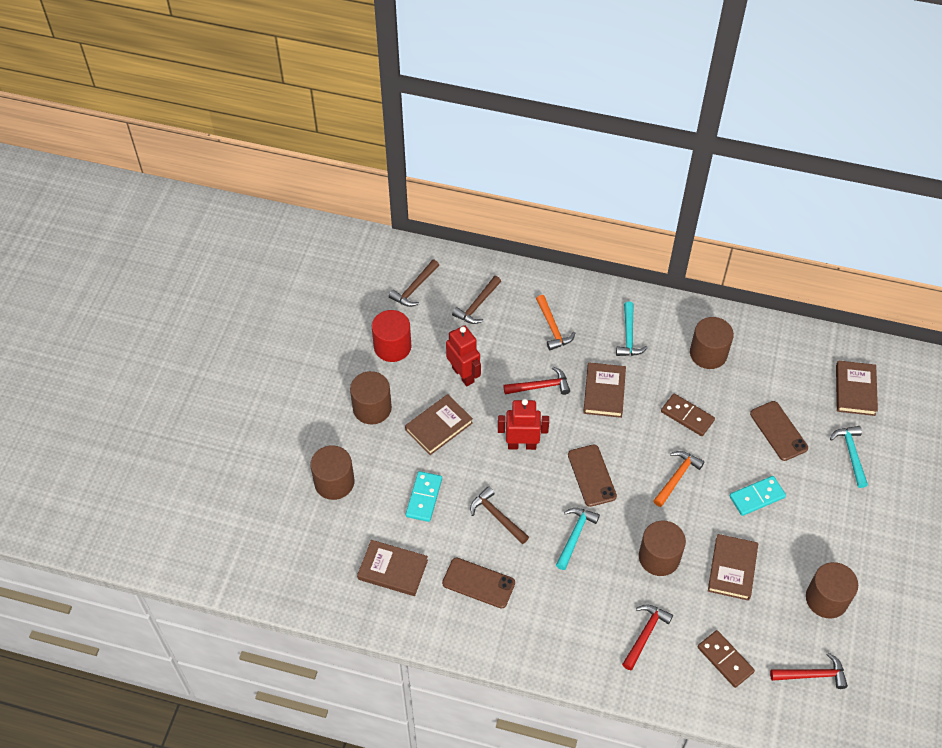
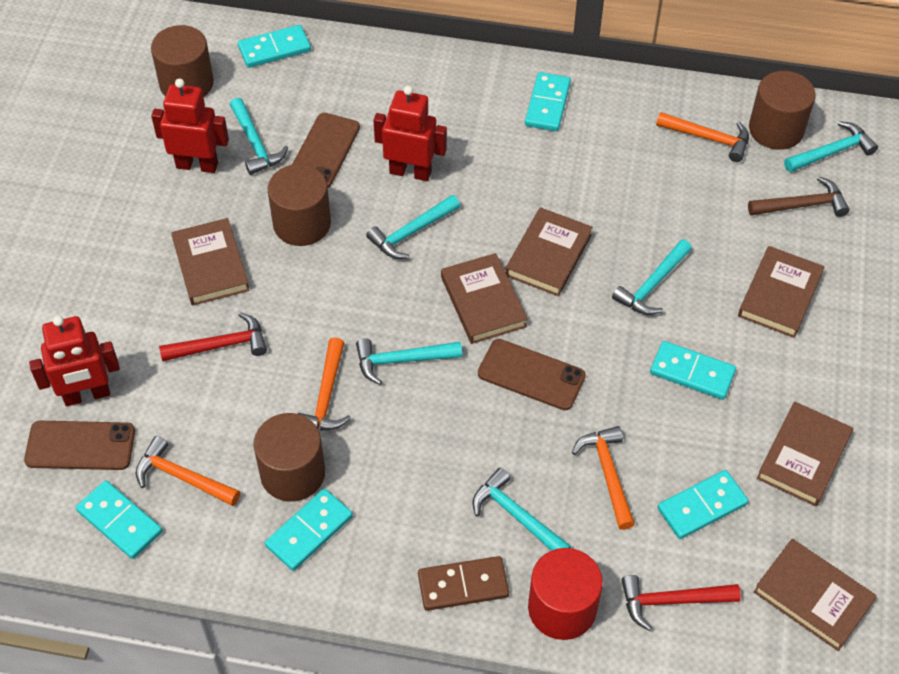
brown book: 5 -> 6
brown cylinder: 5 -> 4
brown domino: 2 -> 1
brown hammer: 3 -> 1
orange hammer: 2 -> 4
red hammer: 3 -> 2
red robot: 2 -> 3
turquoise domino: 2 -> 6
turquoise hammer: 3 -> 6

